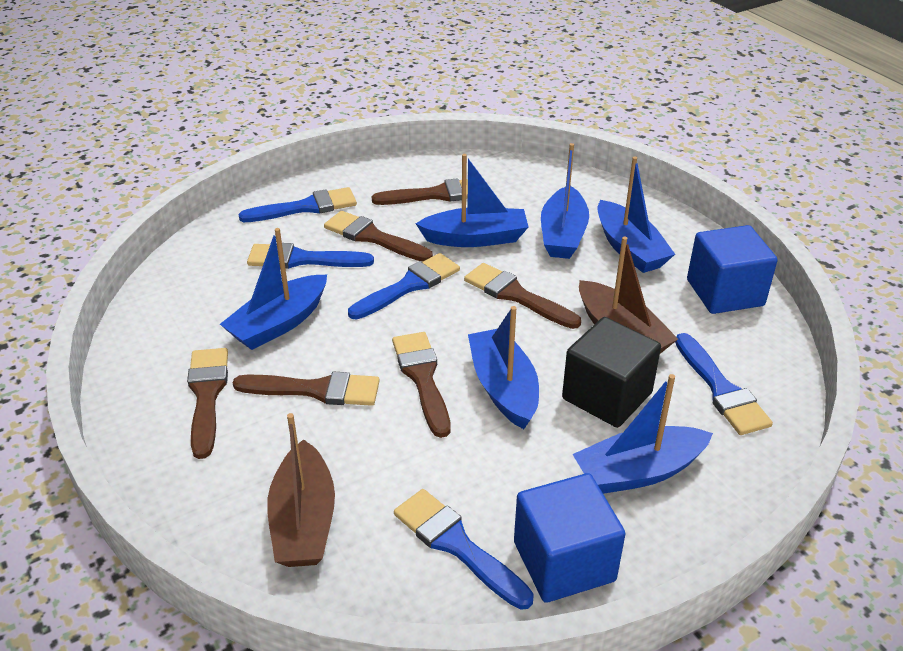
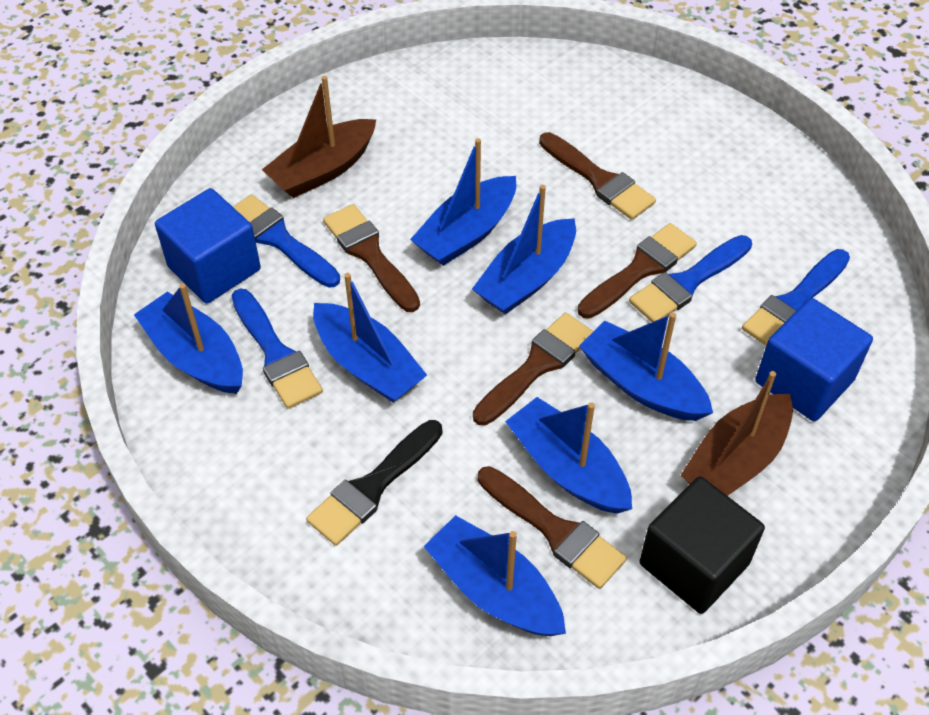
black brush: 0 -> 1
blue boat: 6 -> 7
blue brush: 5 -> 4
brown brush: 6 -> 5

